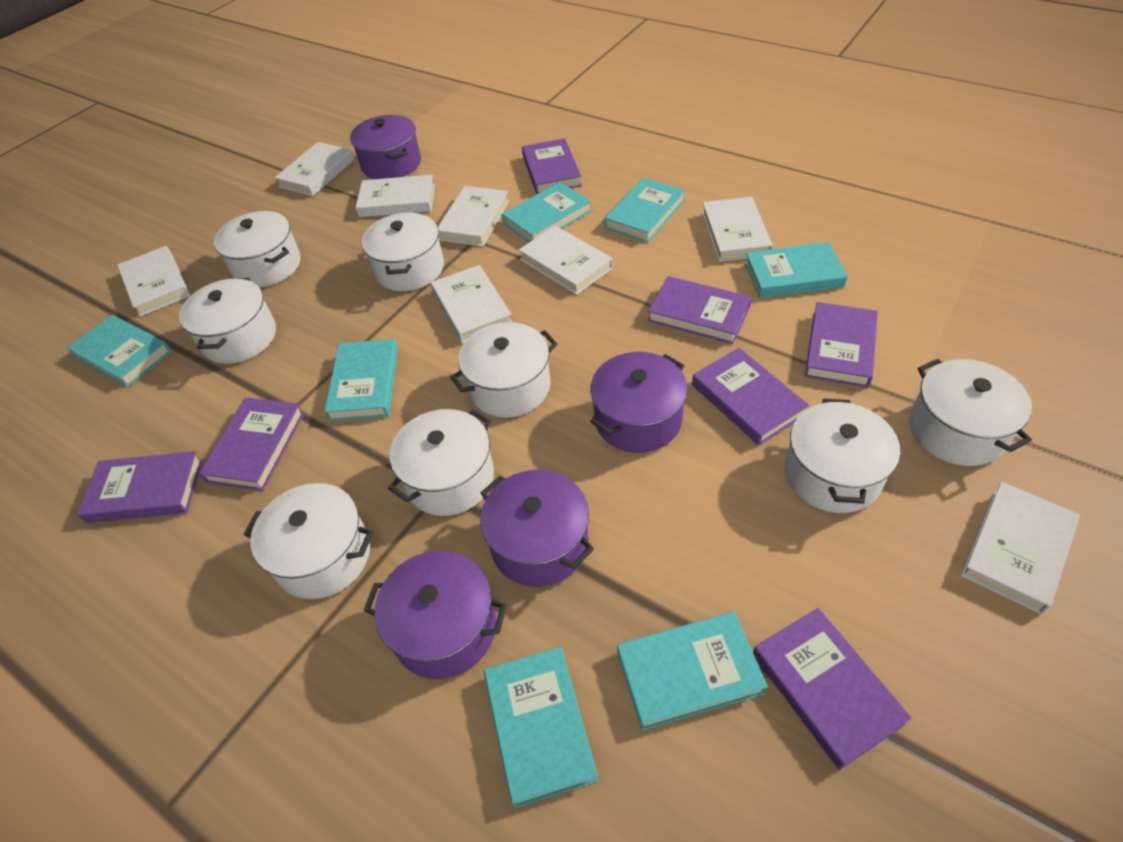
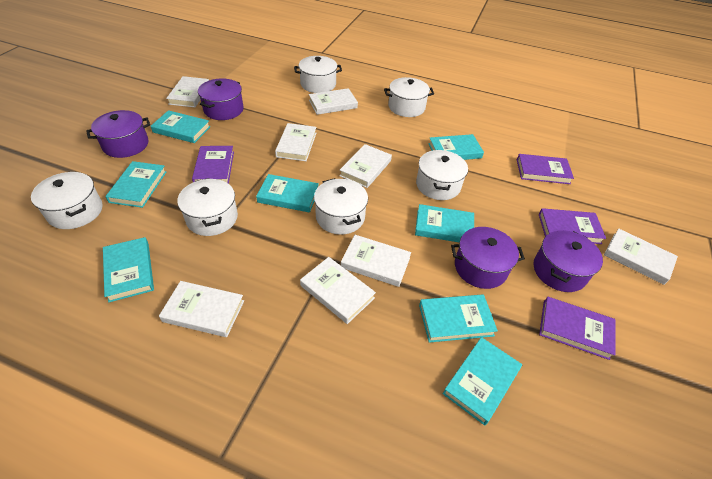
purple book: 7 -> 4
turquoise book: 7 -> 8
white pot: 8 -> 6

